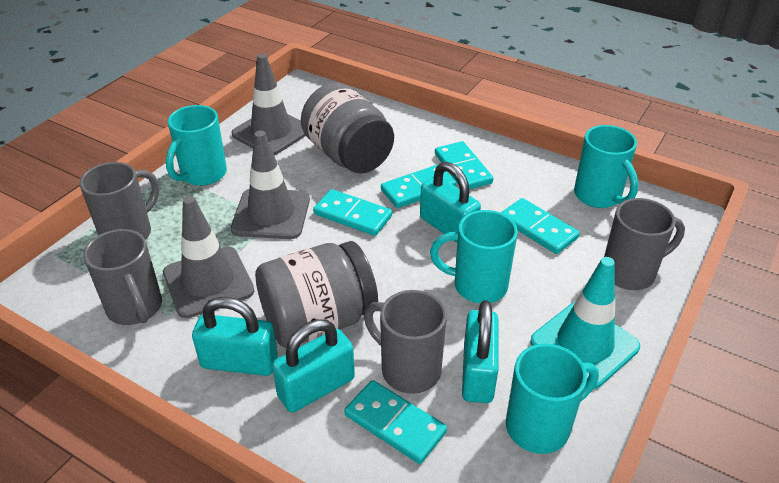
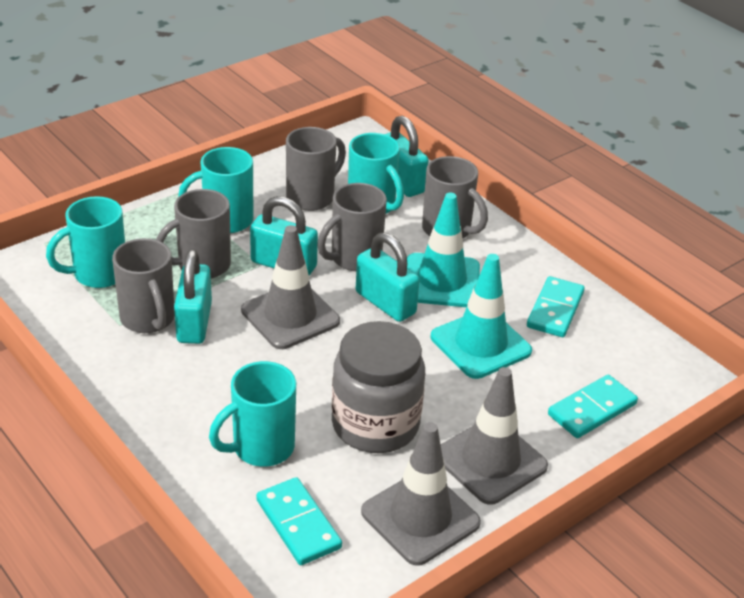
grey jar: 2 -> 1
grey mug: 4 -> 5
turquoise domino: 5 -> 3
turquoise traffic cone: 1 -> 2

